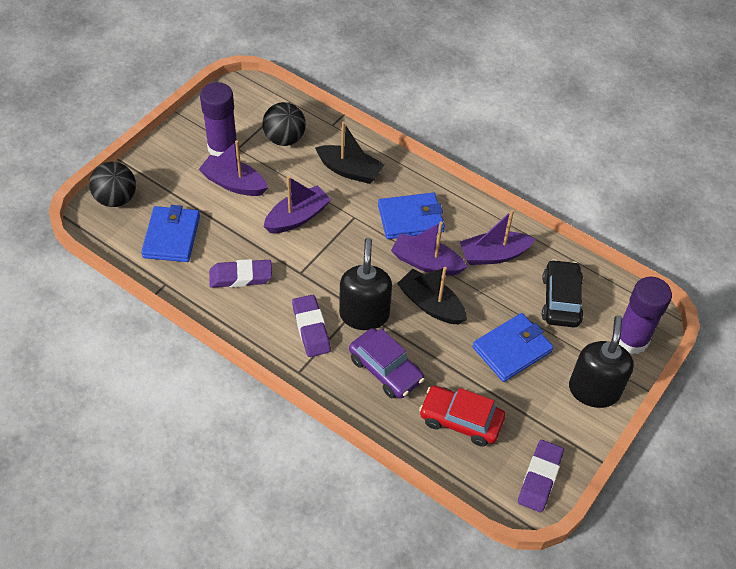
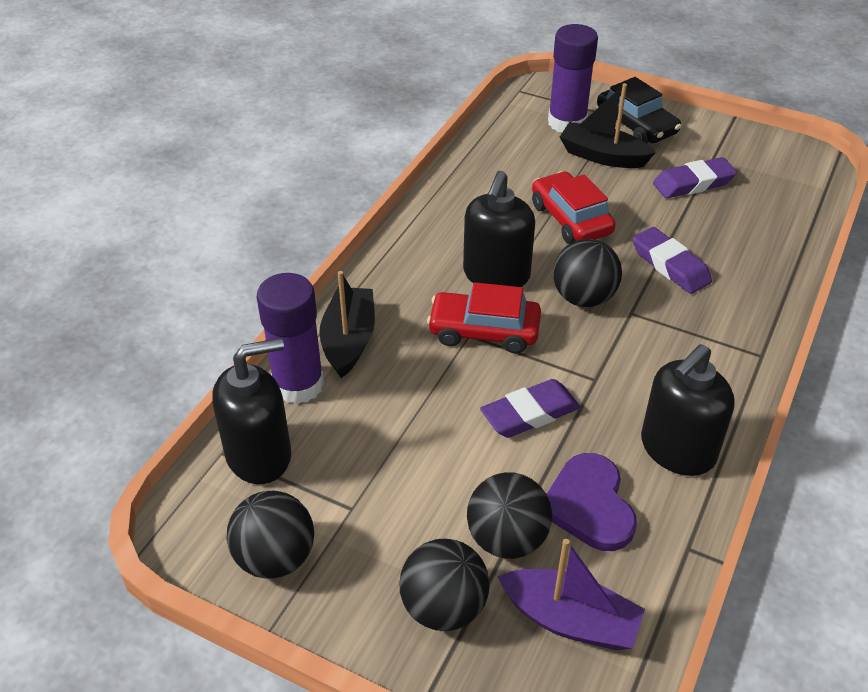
black ball: 2 -> 4
black soap dispenser: 2 -> 3
blue wallet: 3 -> 0
purple boat: 4 -> 1
purple car: 1 -> 0
purple heart: 0 -> 1
red car: 1 -> 2

